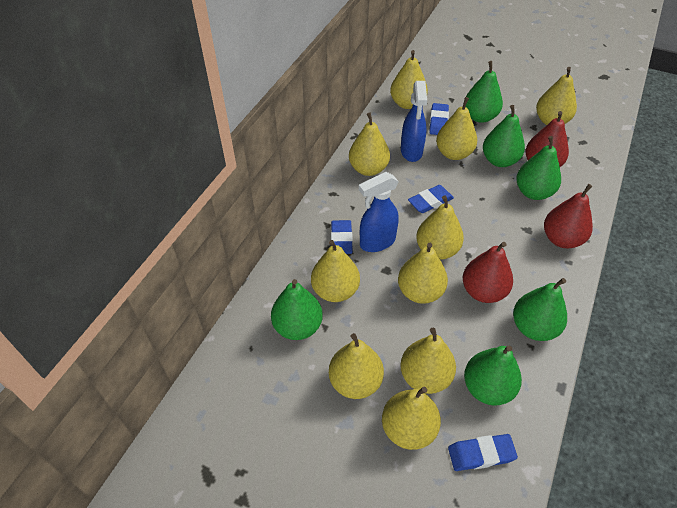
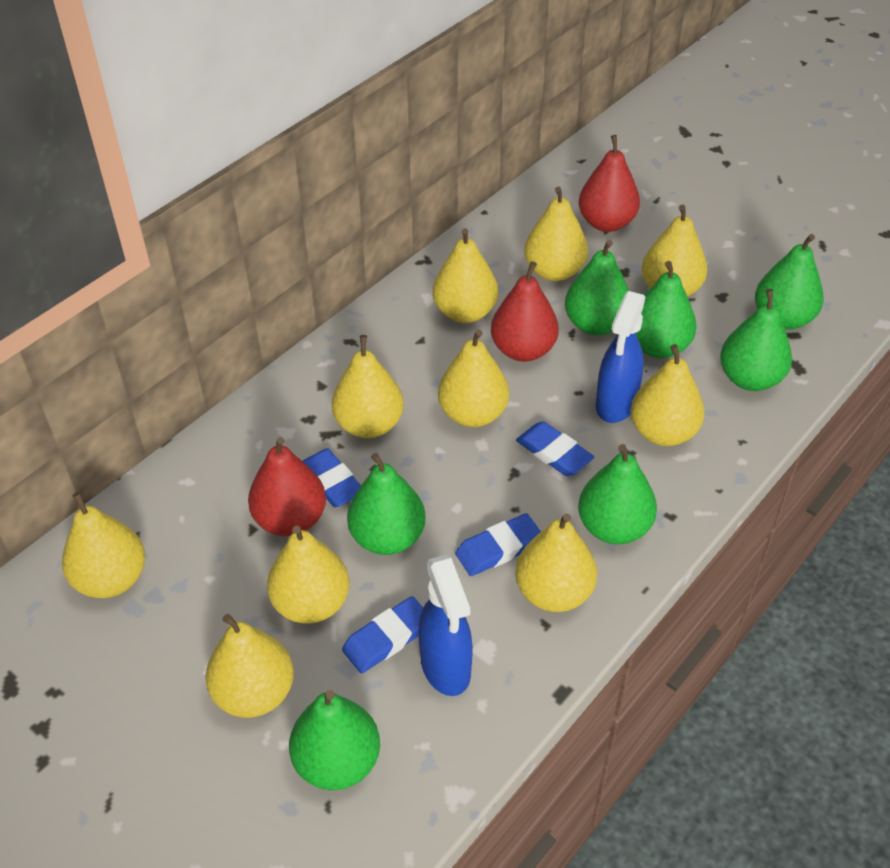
green pear: 6 -> 7

